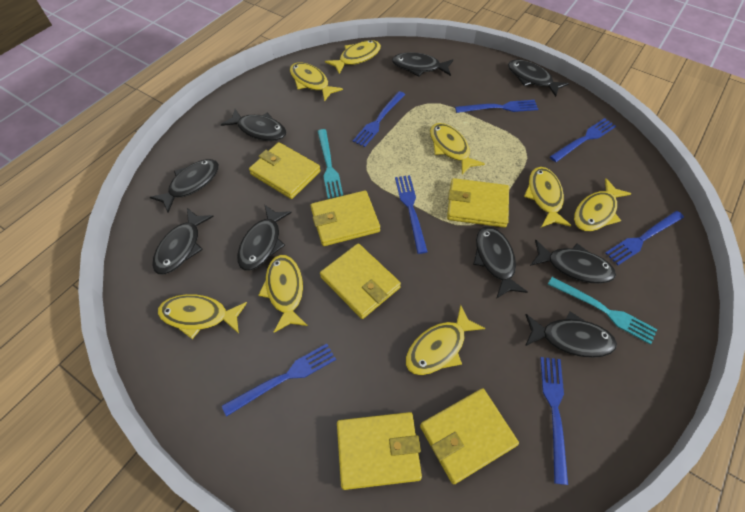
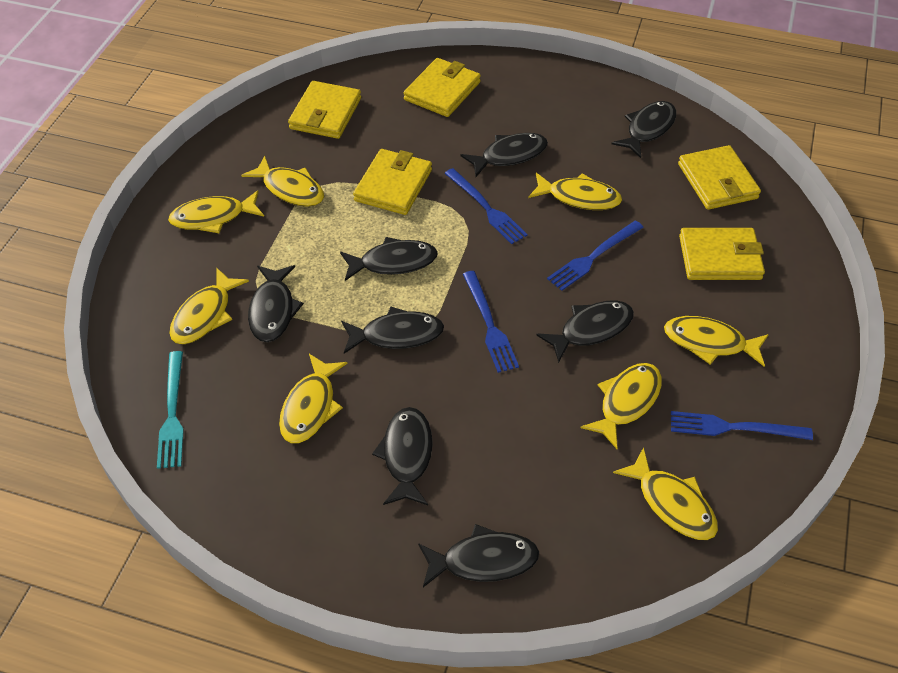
black fish: 9 -> 8
blue fork: 7 -> 4
turquoise fork: 2 -> 1
yellow wallet: 6 -> 5

